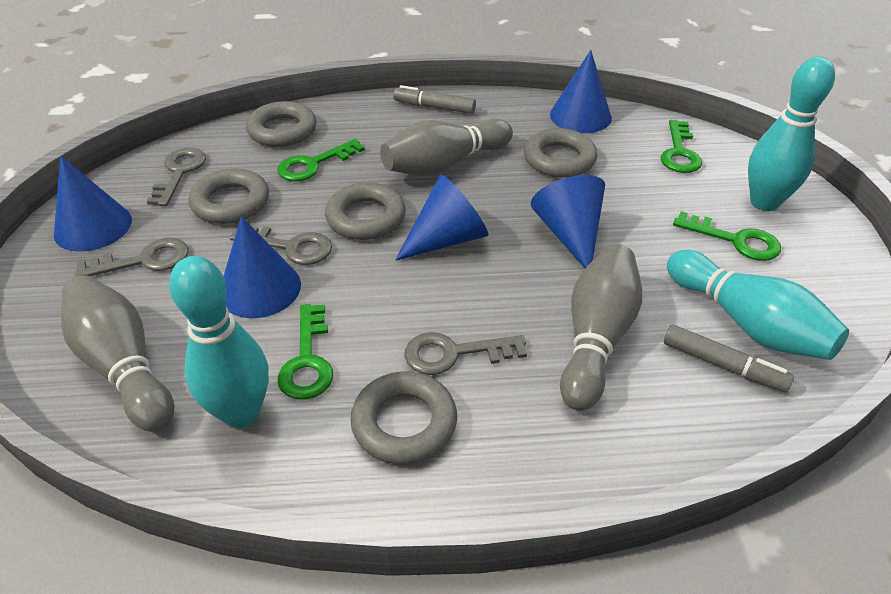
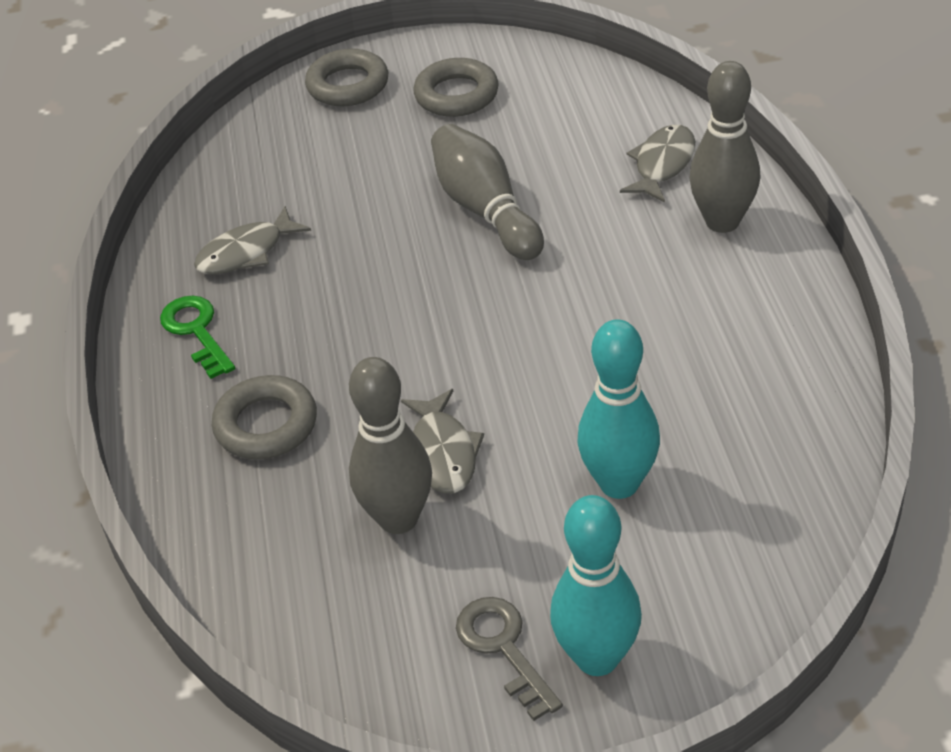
blue cone: 5 -> 0
green key: 4 -> 1
grey fish: 0 -> 3
grey key: 4 -> 1
grey marker: 2 -> 0
grey ring: 5 -> 3
turquoise bowling pin: 3 -> 2

